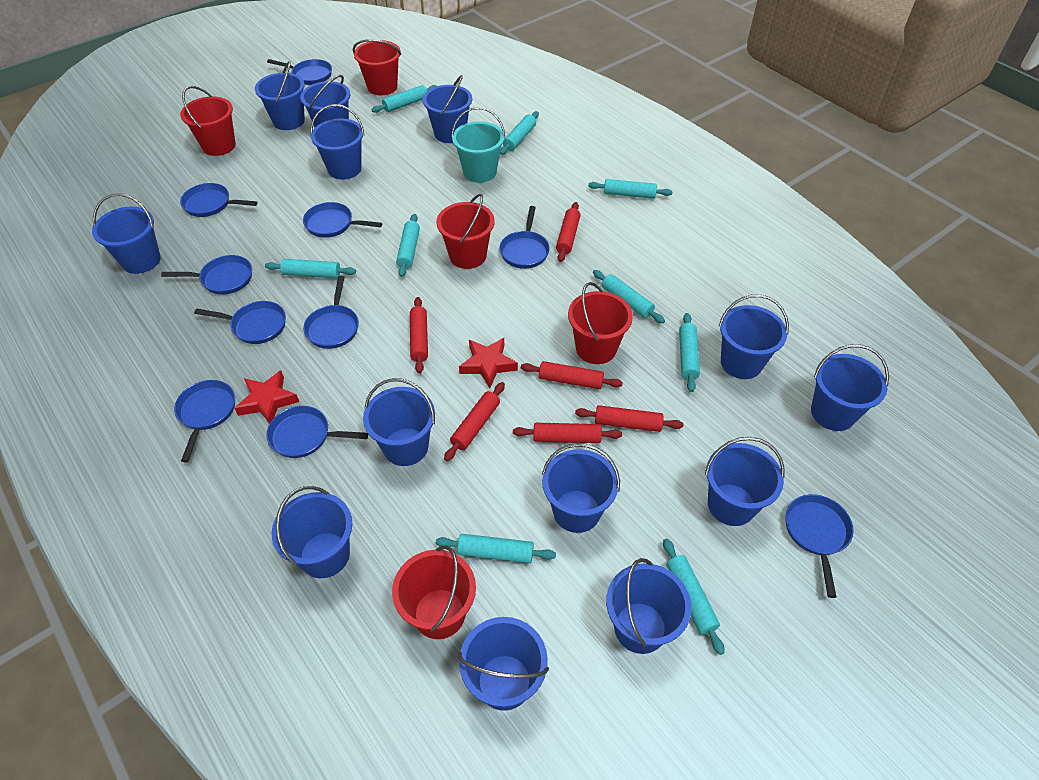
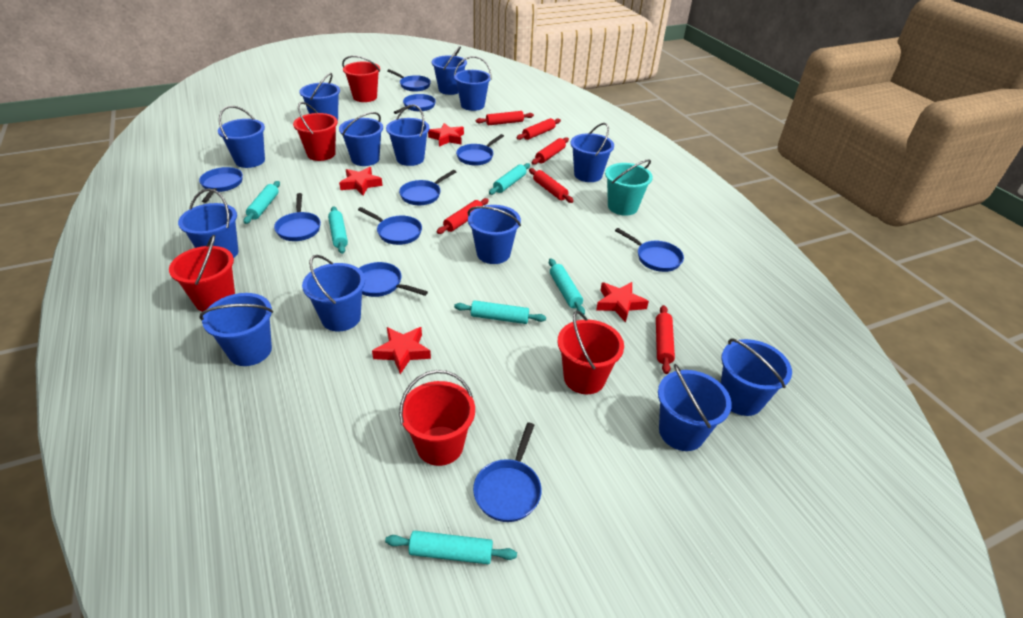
red star: 2 -> 4
turquoise rolling pin: 9 -> 6

